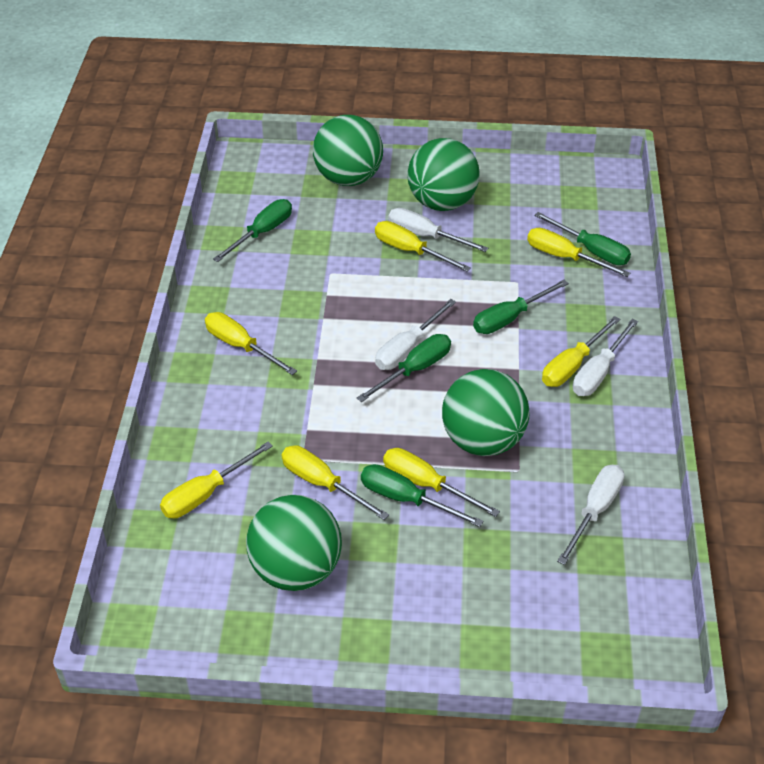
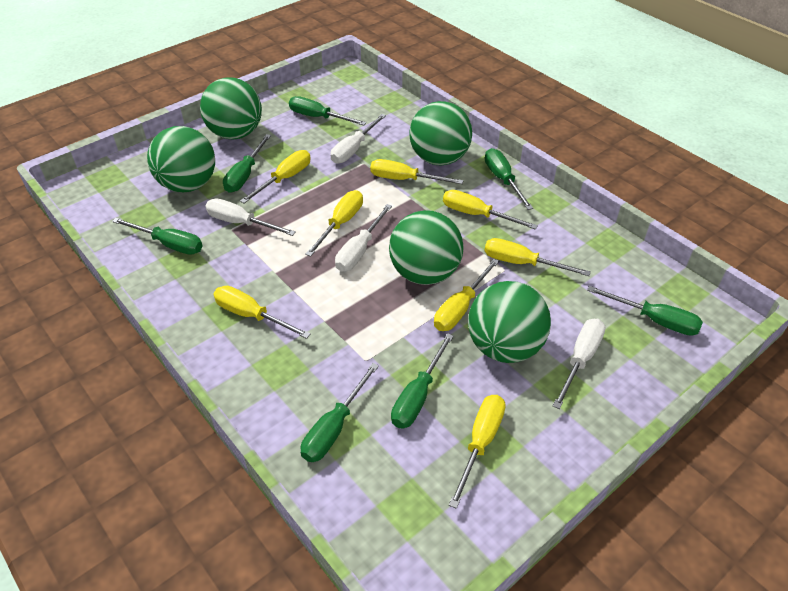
green ball: 4 -> 5
green screwdriver: 5 -> 7
yellow screwdriver: 7 -> 8

